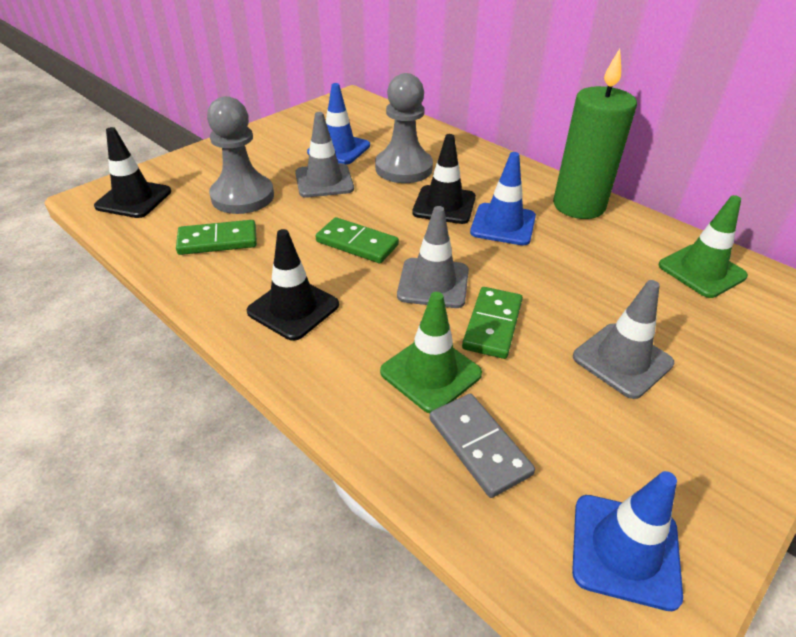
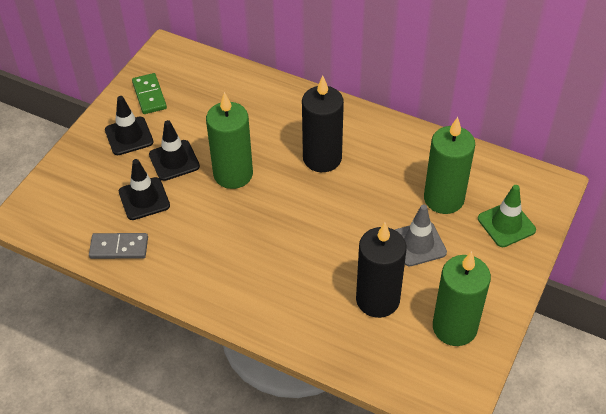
black candle: 0 -> 2
blue traffic cone: 3 -> 0
green candle: 1 -> 3
green domino: 3 -> 1
green traffic cone: 2 -> 1
grey pawn: 2 -> 0
grey traffic cone: 3 -> 1

